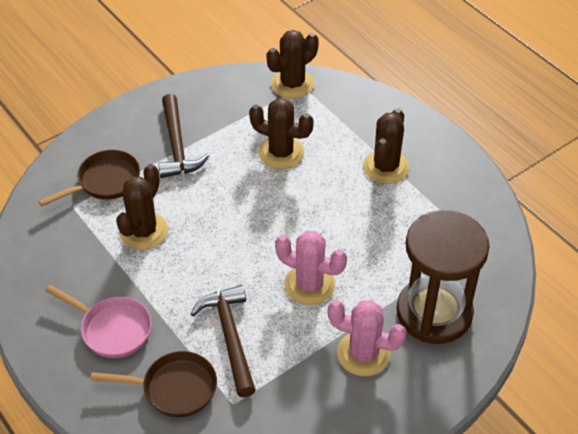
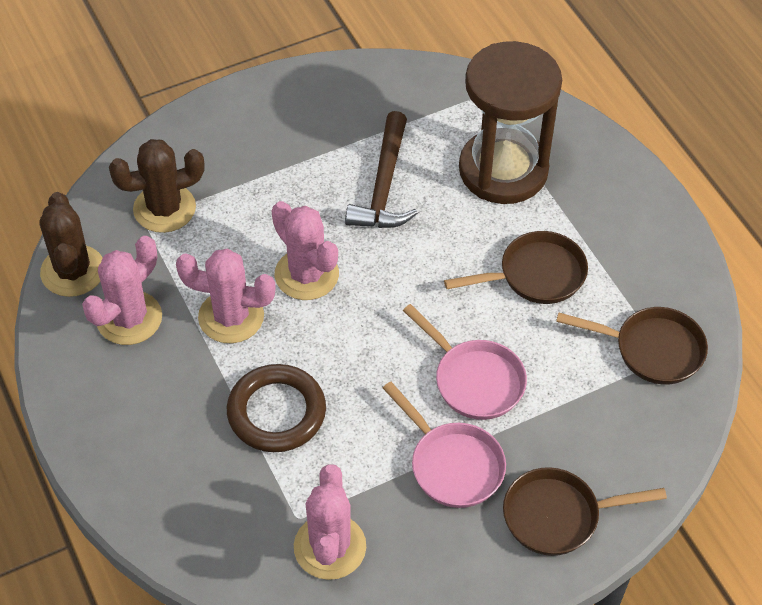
brown cactus: 4 -> 2
brown hammer: 2 -> 1
brown pan: 2 -> 3
brown ring: 0 -> 1
pink cactus: 2 -> 4
pink pan: 1 -> 2

